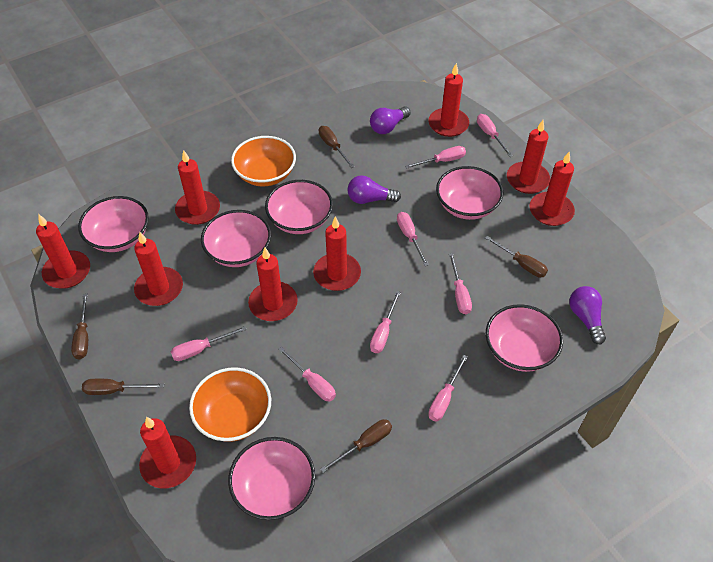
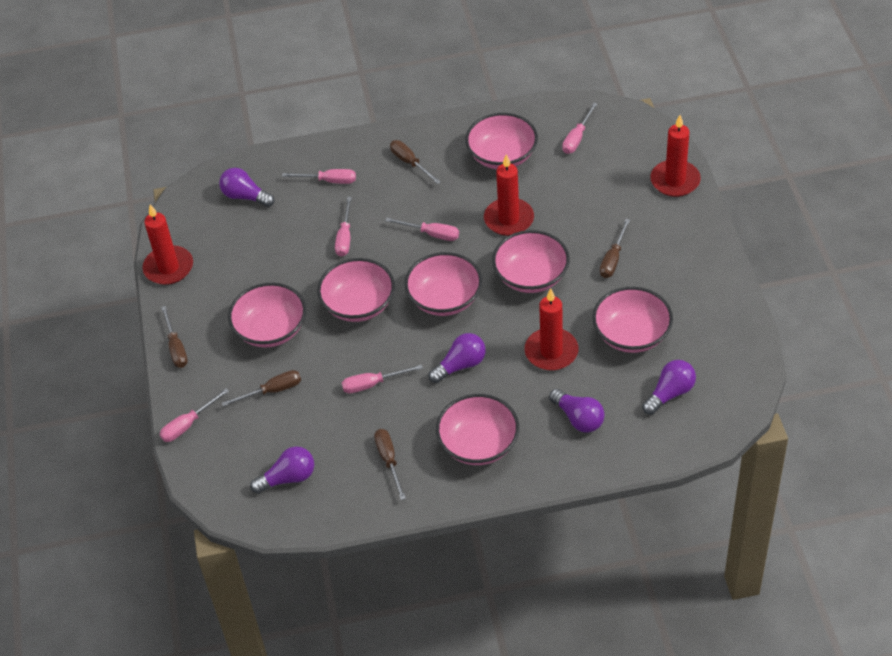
orange bowl: 2 -> 0
pink bowl: 6 -> 7
pink screwdriver: 8 -> 6
purple light bulb: 3 -> 5
red candle: 9 -> 4

